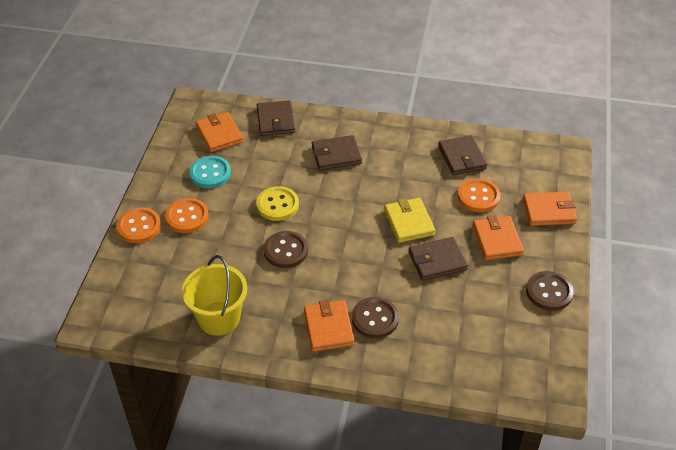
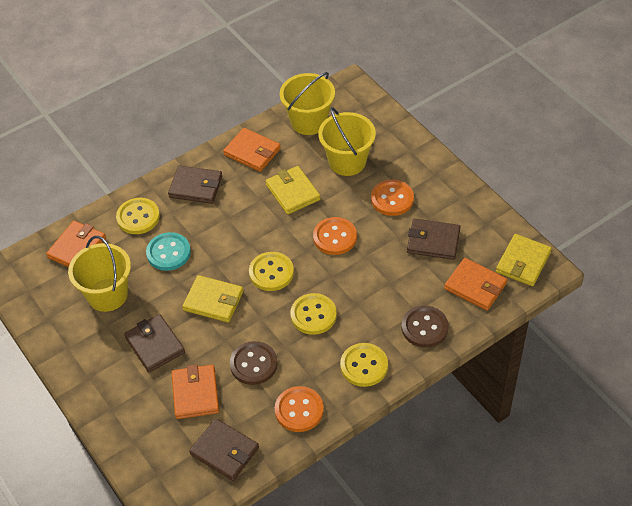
brown button: 3 -> 2
yellow bucket: 1 -> 3
yellow button: 1 -> 4
yellow wallet: 1 -> 3

